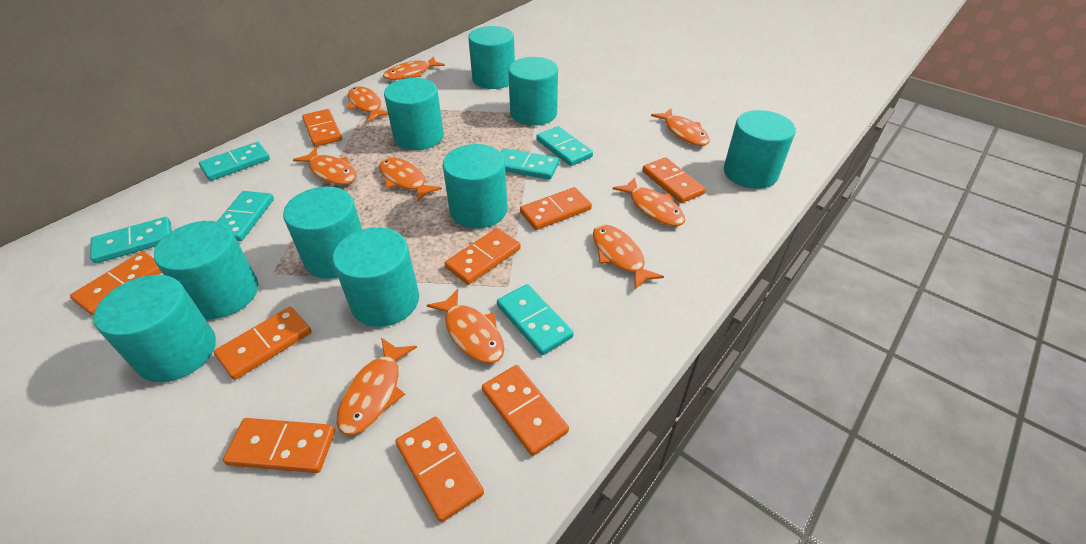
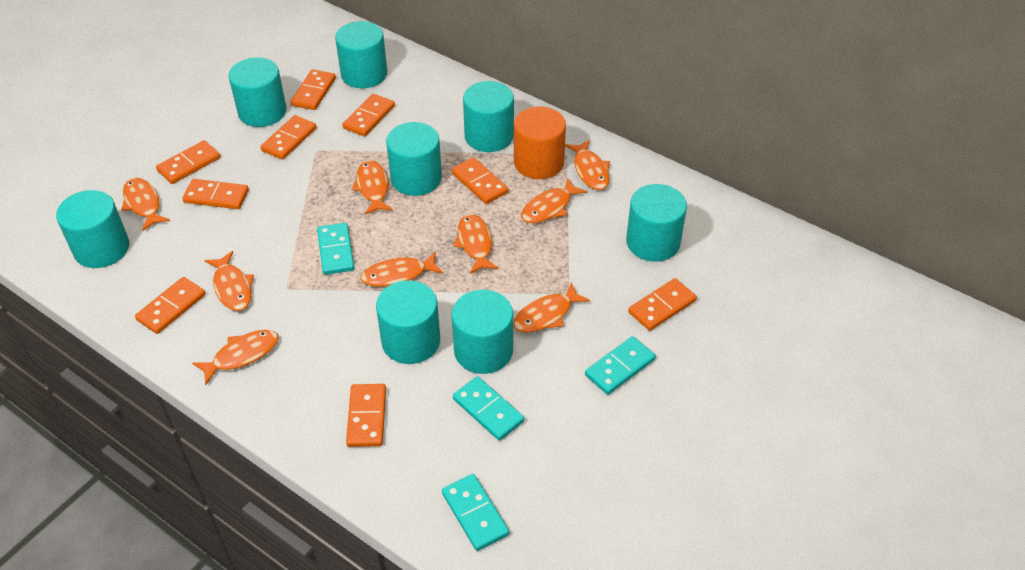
orange cylinder: 0 -> 1
turquoise cylinder: 9 -> 8
turquoise domino: 6 -> 4

